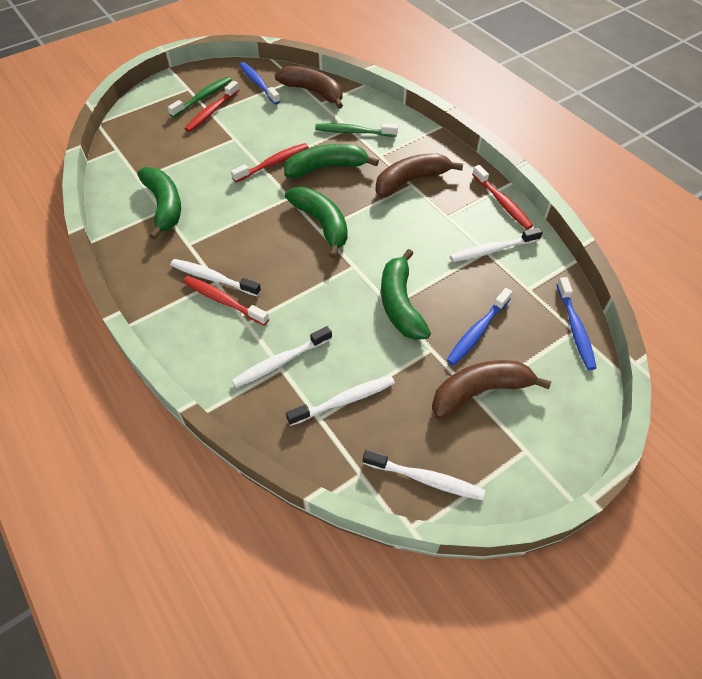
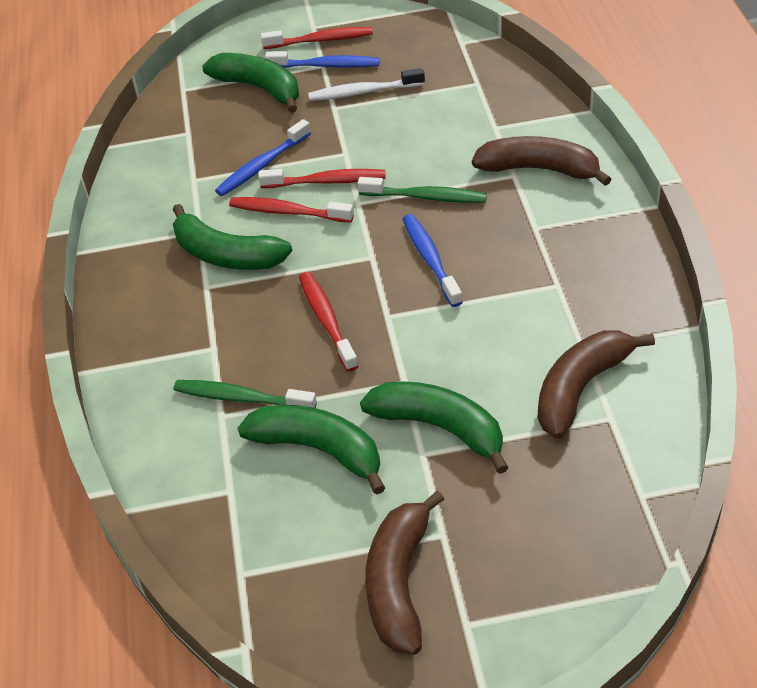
white toothbrush: 5 -> 1

